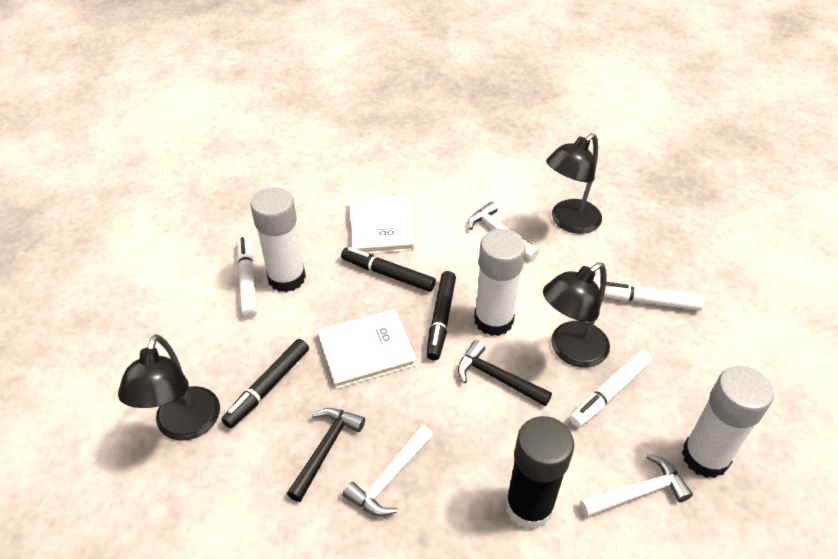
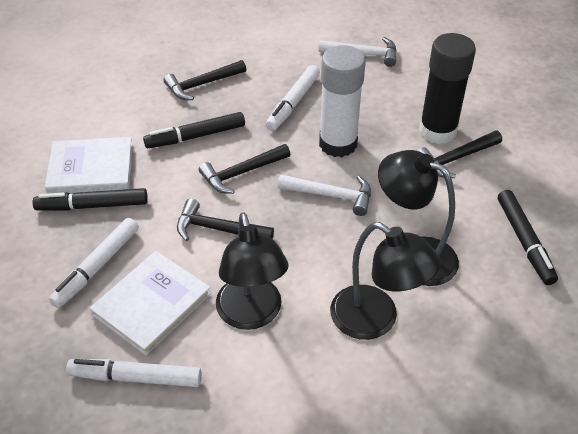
black hammer: 2 -> 4
white glue stick: 3 -> 1
white hammer: 3 -> 2

